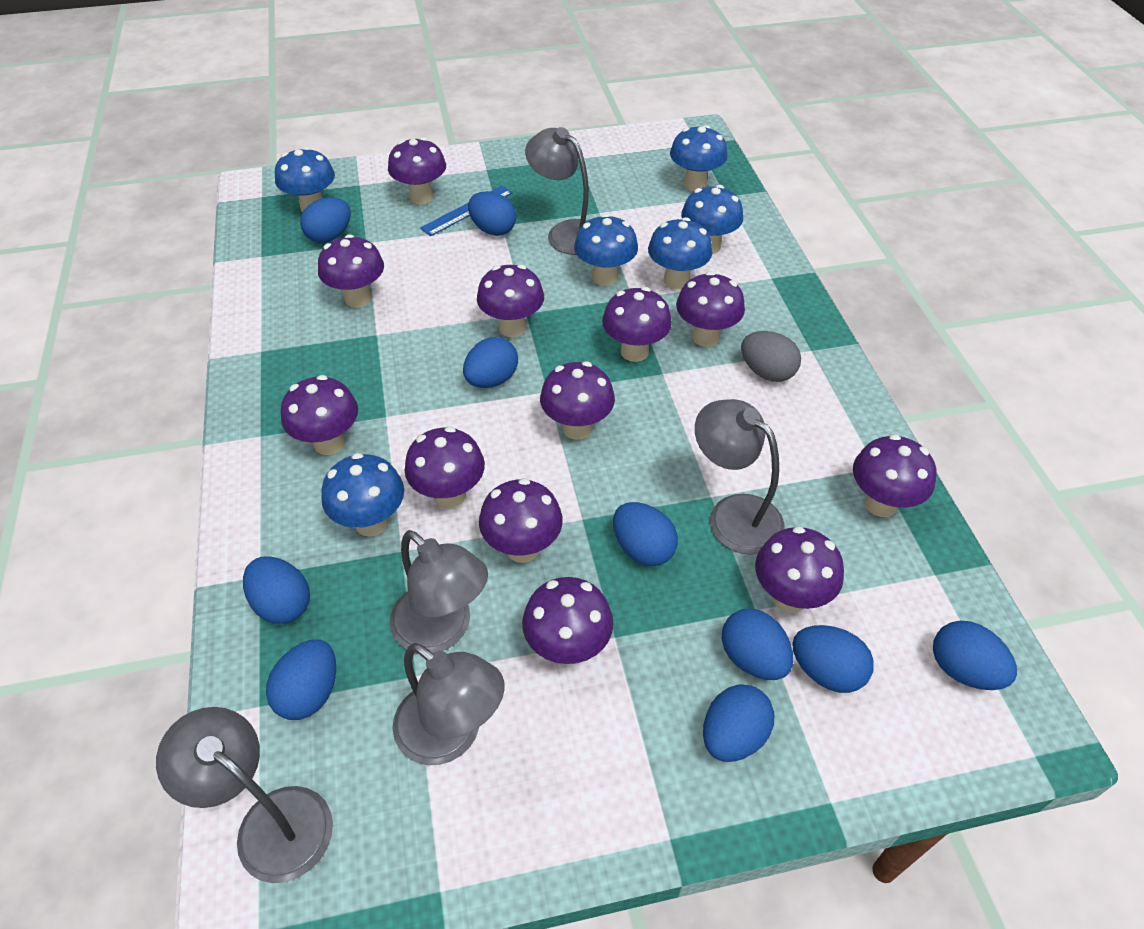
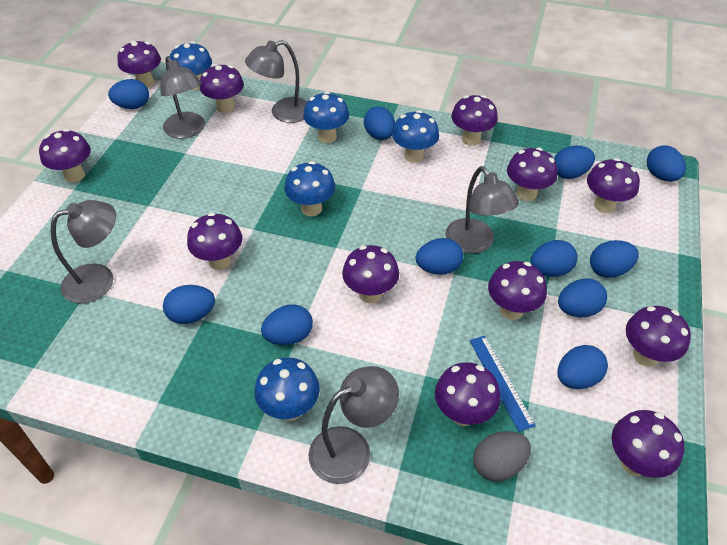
blue egg: 10 -> 11
blue mushroom: 6 -> 5

